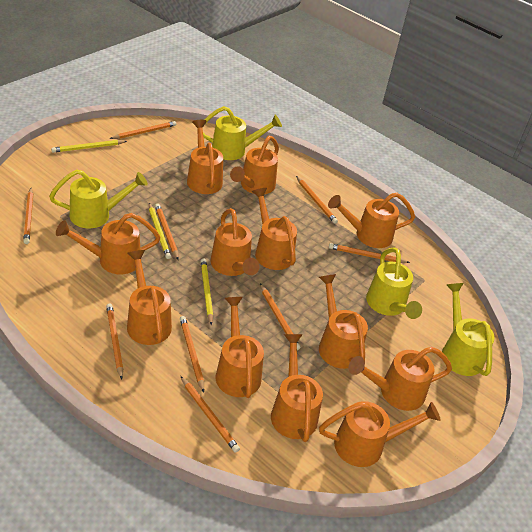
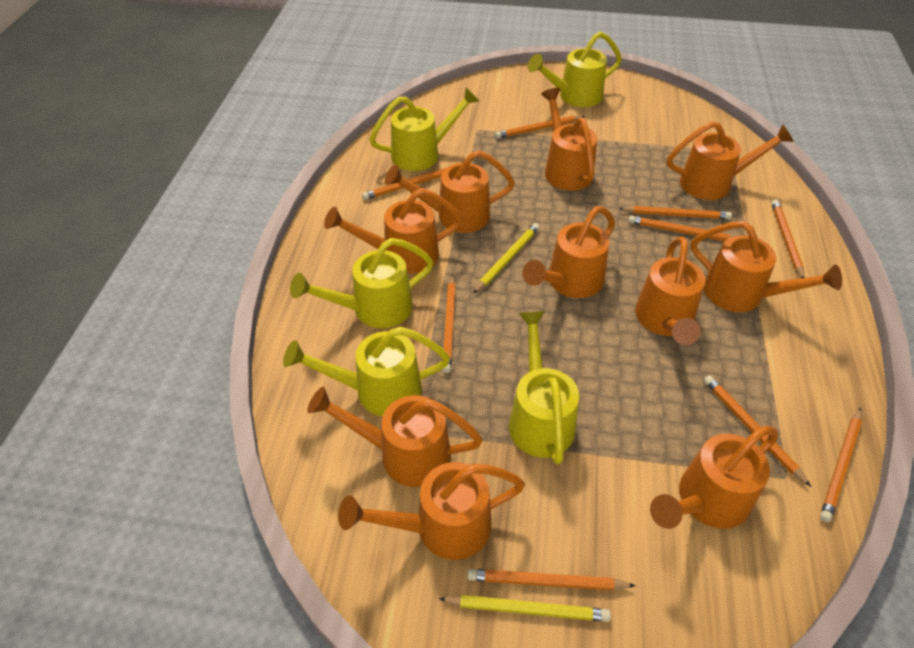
orange watering can: 12 -> 10
yellow pencil: 3 -> 2
yellow watering can: 4 -> 5

